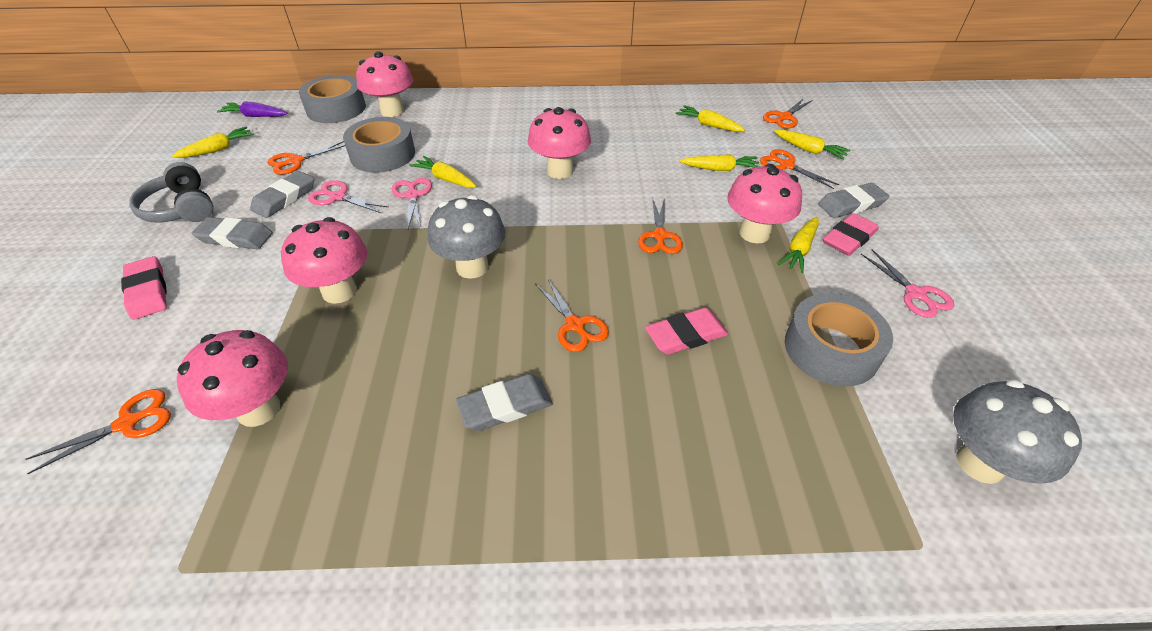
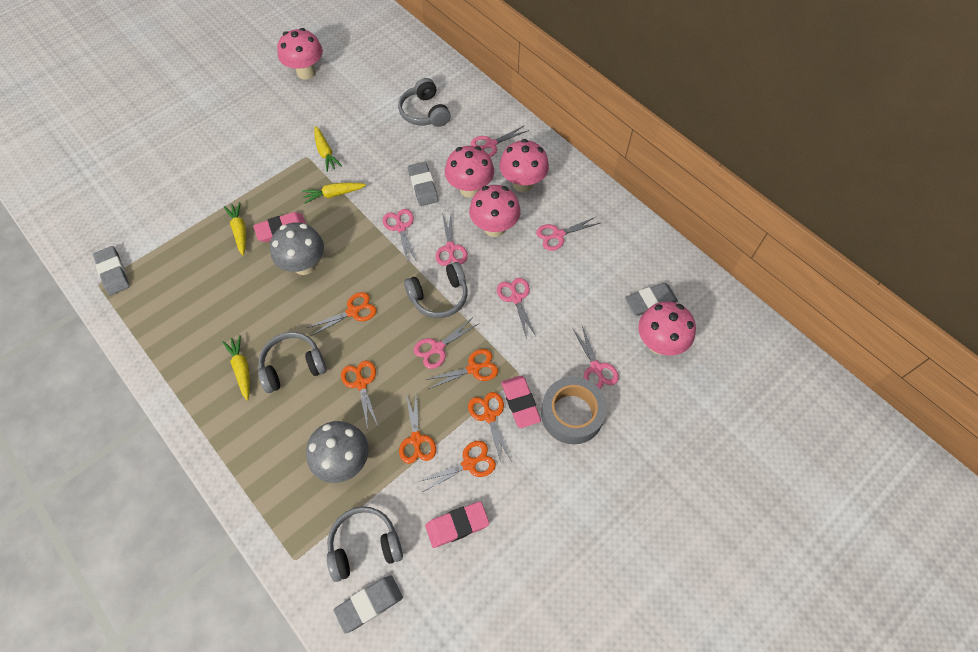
grey headphones: 1 -> 4
grey tape: 3 -> 1
pink scissors: 3 -> 7
purple carrot: 1 -> 0
yellow carrot: 6 -> 4

